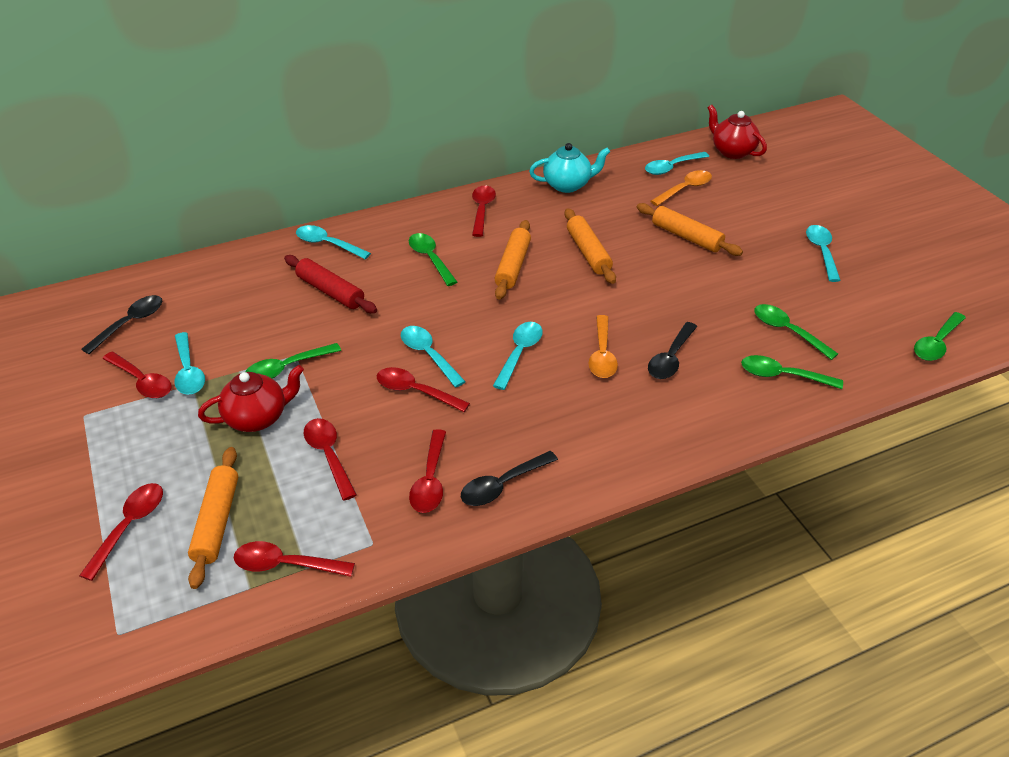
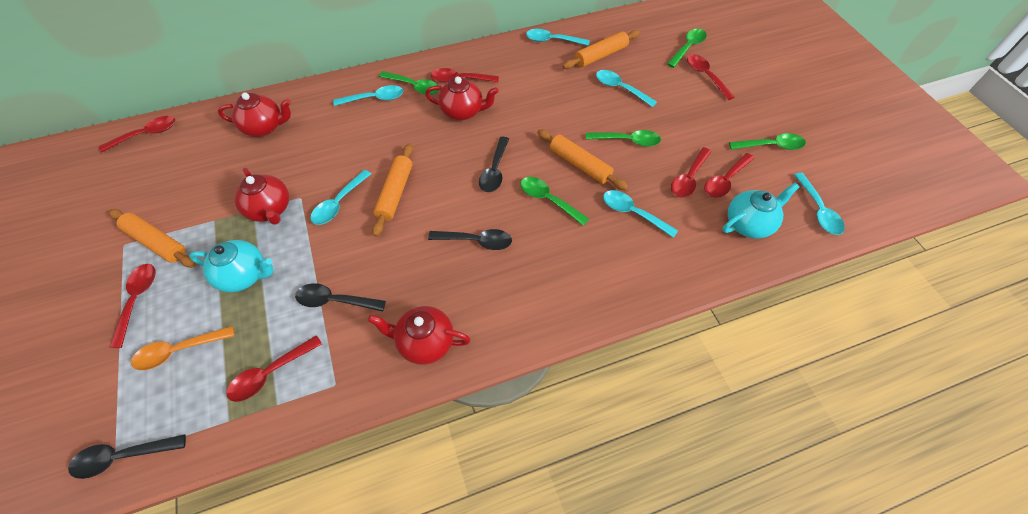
black spoon: 3 -> 4
orange spoon: 2 -> 1
red rolling pin: 1 -> 0
red teapot: 2 -> 4
turquoise teapot: 1 -> 2

